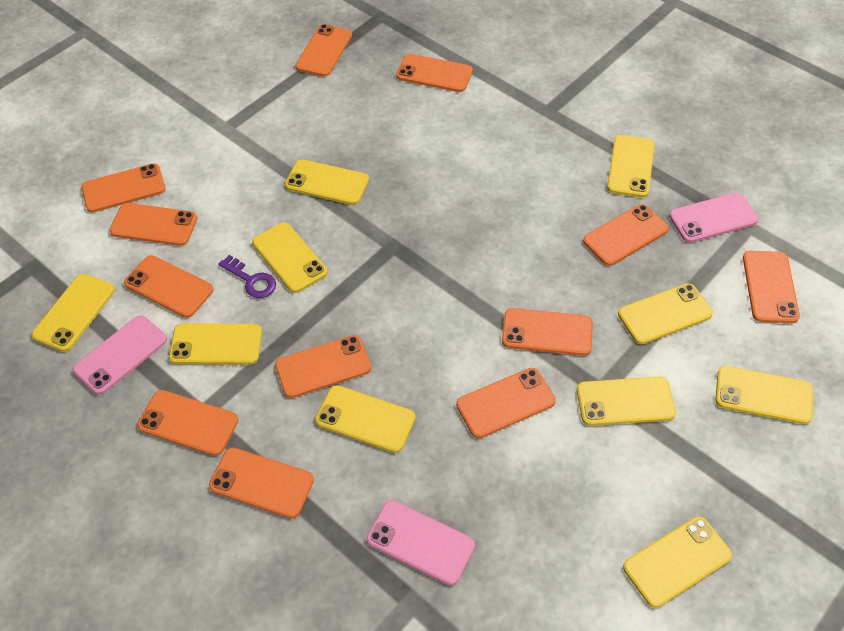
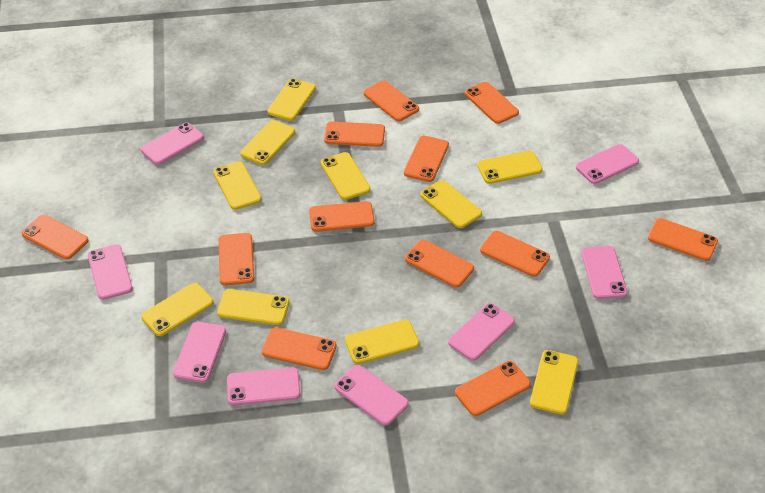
pink phone: 3 -> 8
purple key: 1 -> 0

